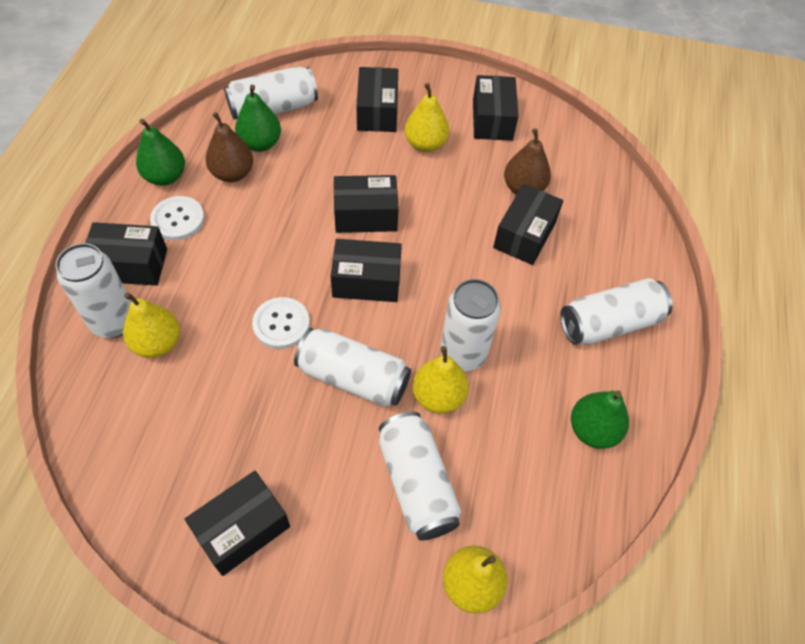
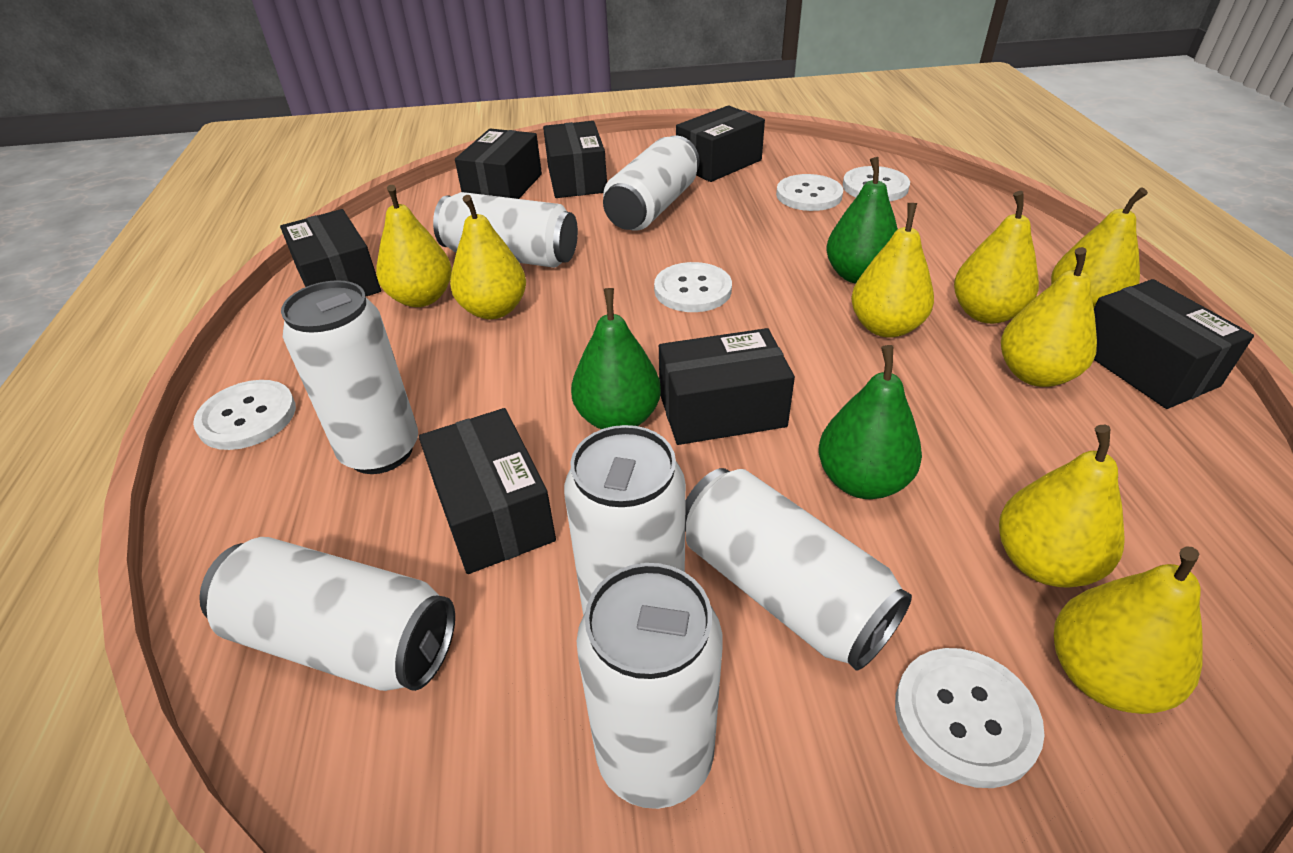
brown pear: 2 -> 0
white button: 2 -> 5
white can: 6 -> 7
yellow pear: 4 -> 8

